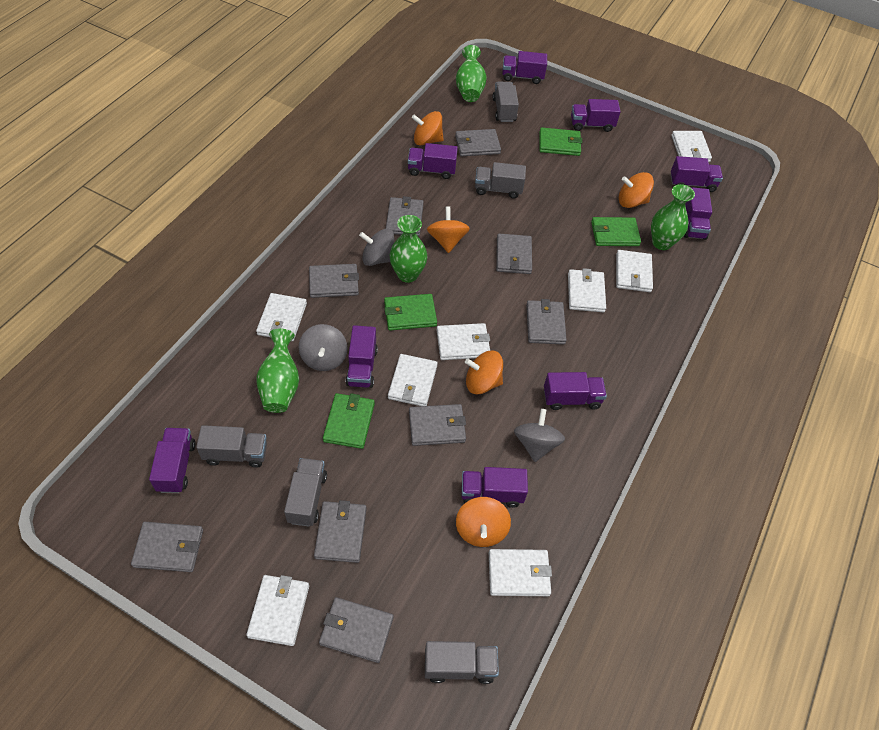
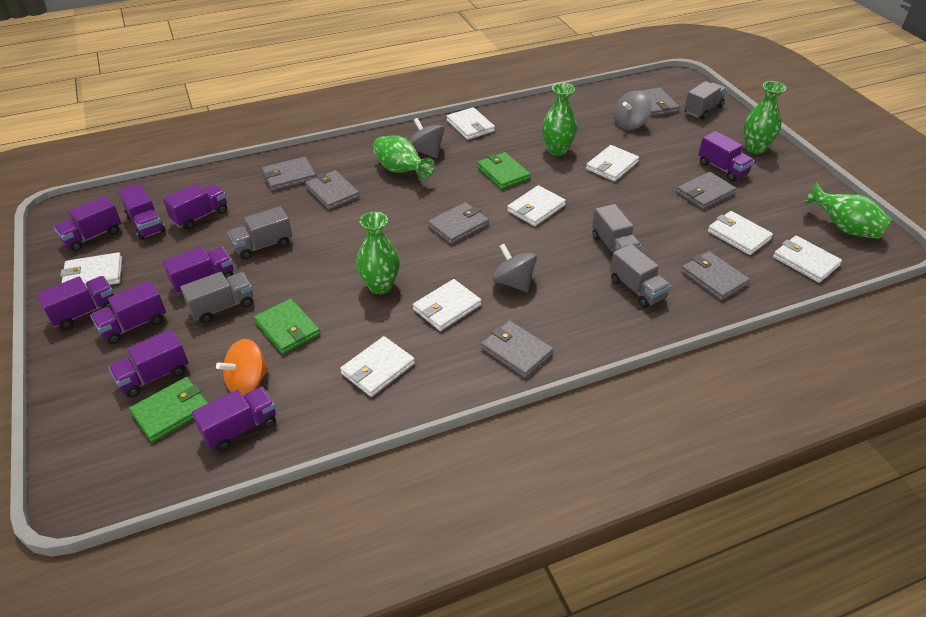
green vase: 4 -> 5
green wallet: 4 -> 3
grey wallet: 9 -> 7
orange spinning top: 5 -> 1

